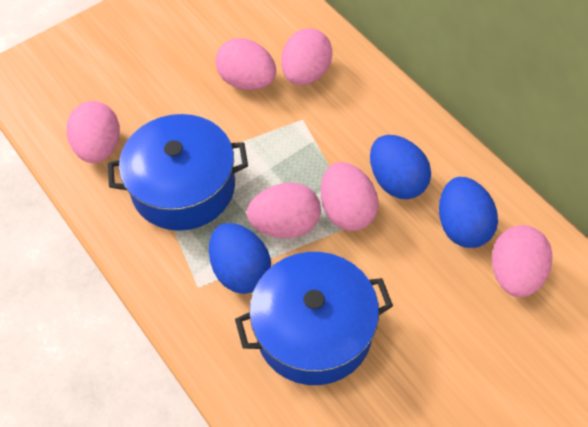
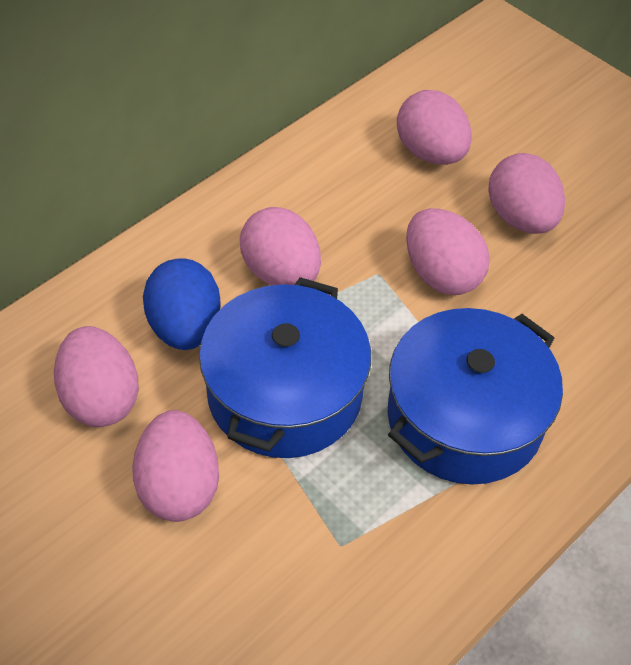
blue egg: 3 -> 1

